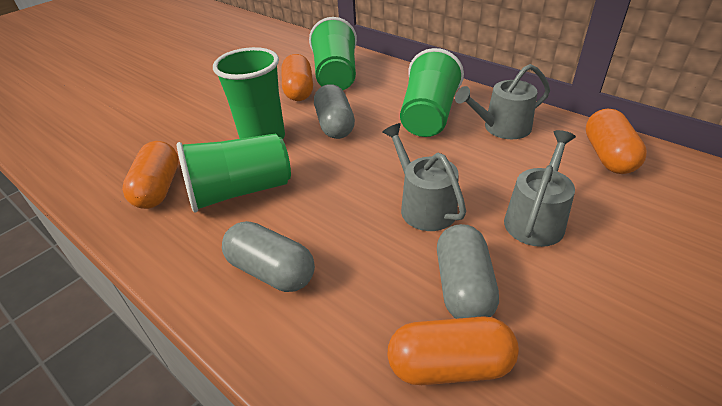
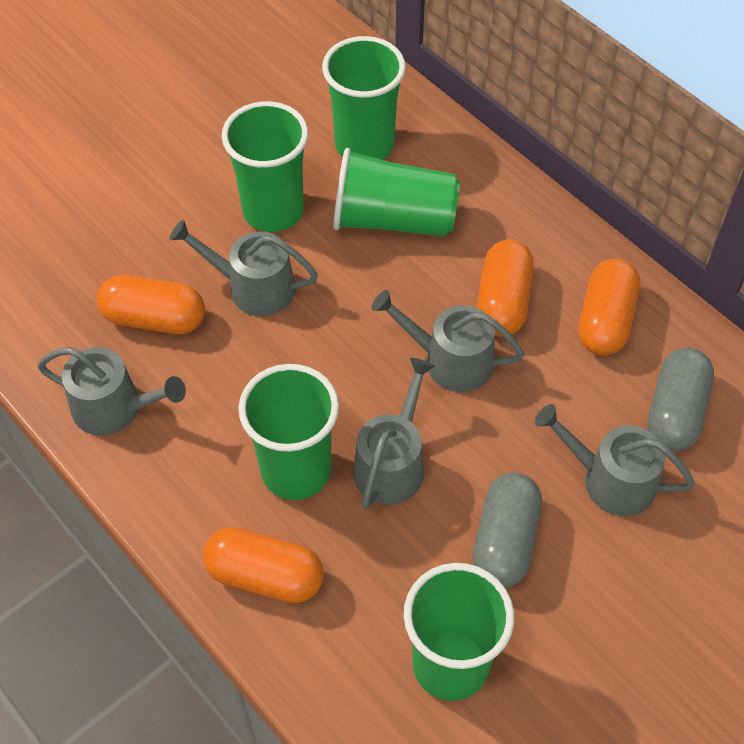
green cup: 4 -> 5
grey capsule: 3 -> 2
grey watering can: 3 -> 5

